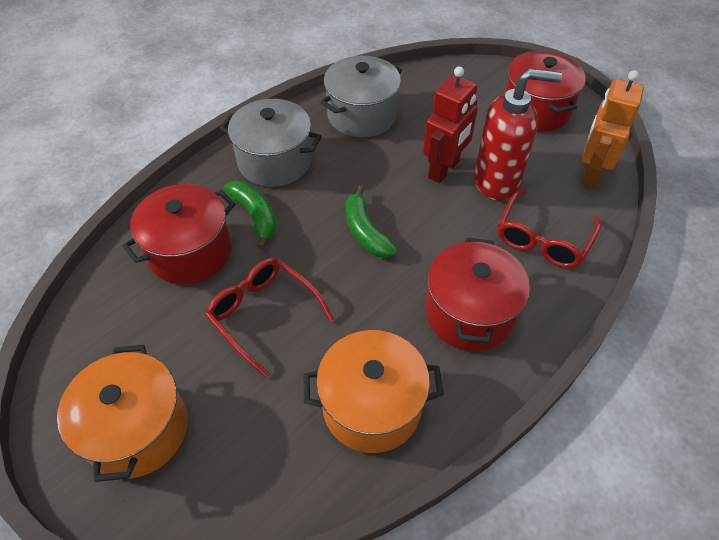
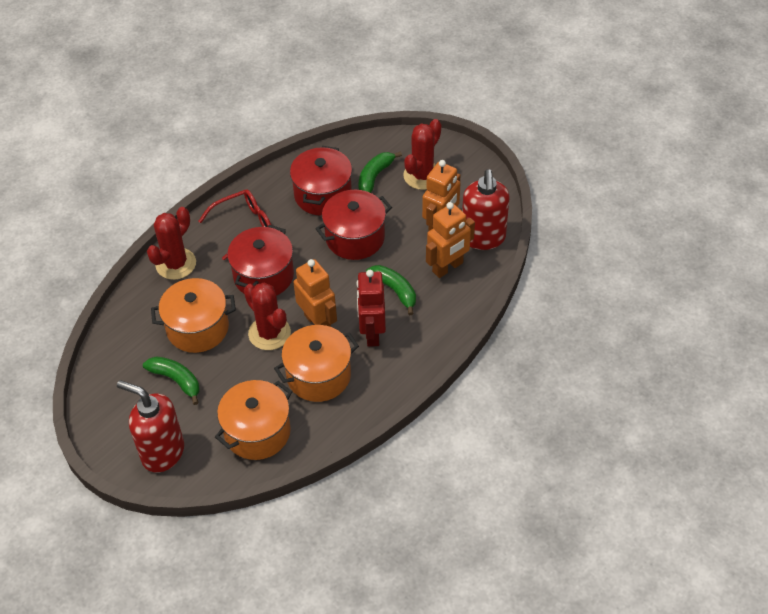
green banana: 2 -> 3
grey pot: 2 -> 0
orange pot: 2 -> 3
orange robot: 1 -> 3
red cactus: 0 -> 3
red glasses: 2 -> 1
red soap dispenser: 1 -> 2

